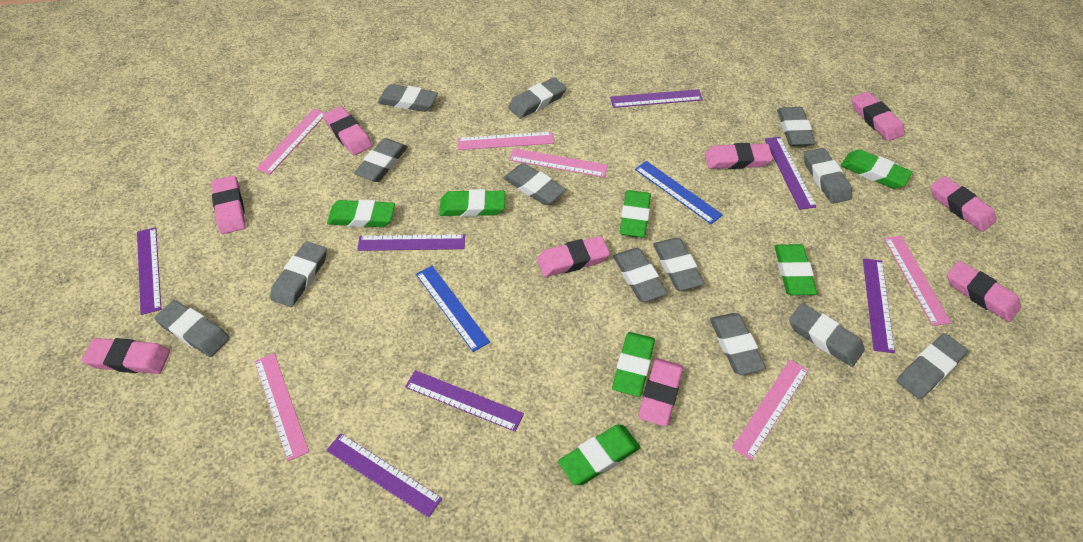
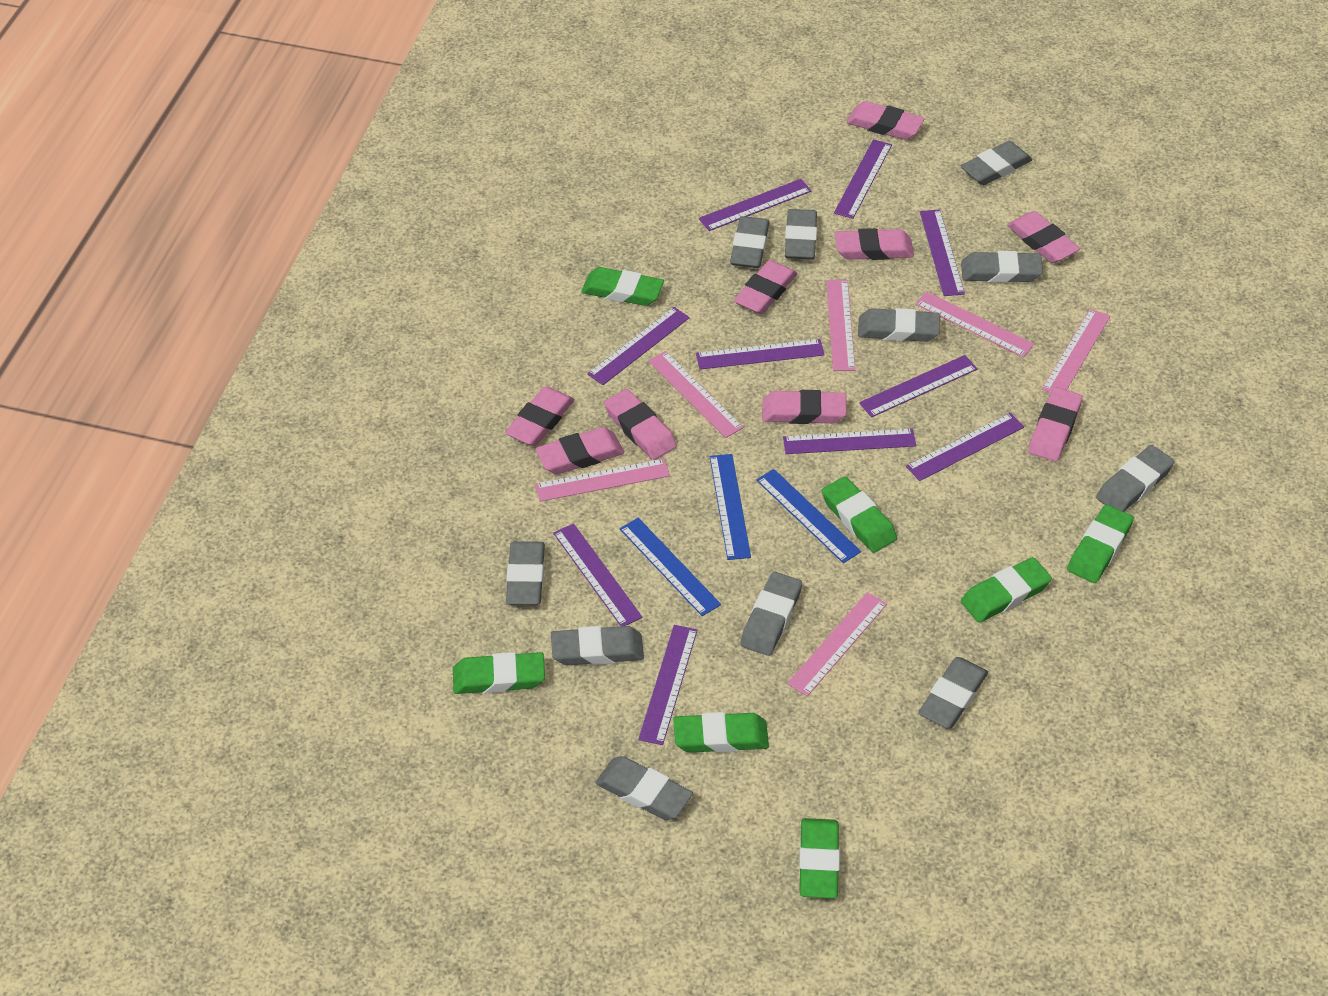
blue ruler: 2 -> 3
grey eraser: 13 -> 11
purple ruler: 7 -> 10

